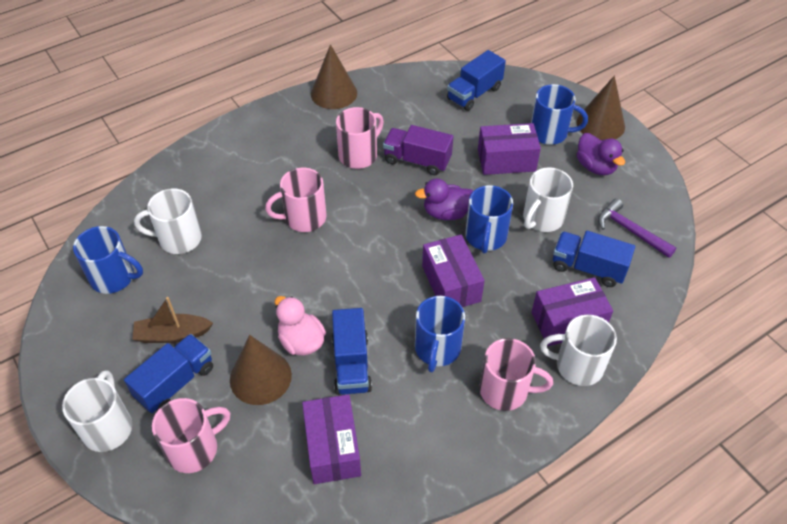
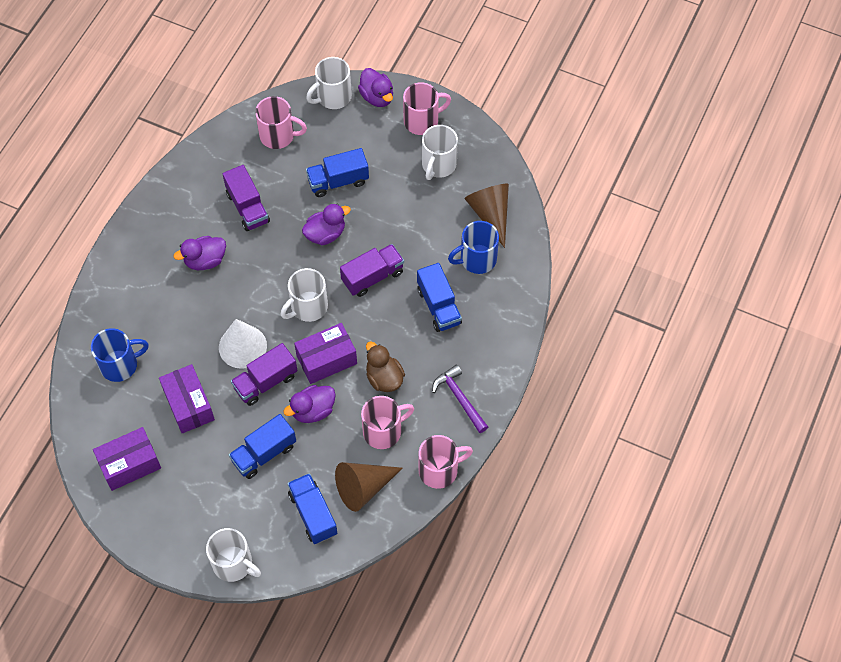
blue mug: 4 -> 2
brown boat: 1 -> 0
brown cone: 3 -> 2
brown duck: 0 -> 1
pink duck: 1 -> 0
purple box: 4 -> 3
purple duck: 2 -> 4
purple truck: 1 -> 3
white cone: 0 -> 1

